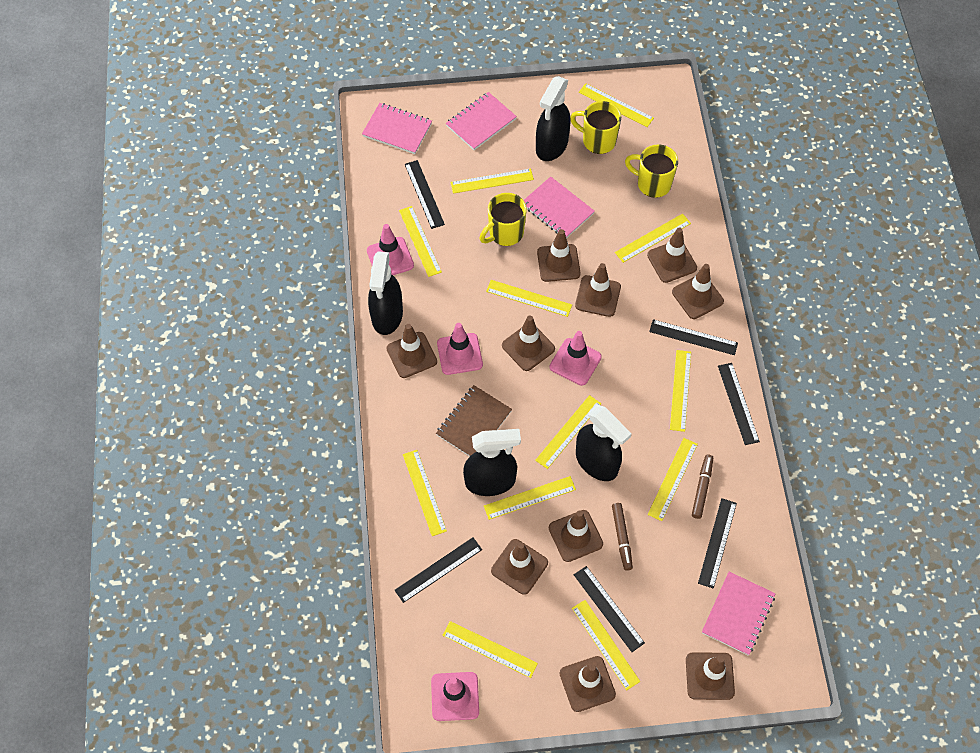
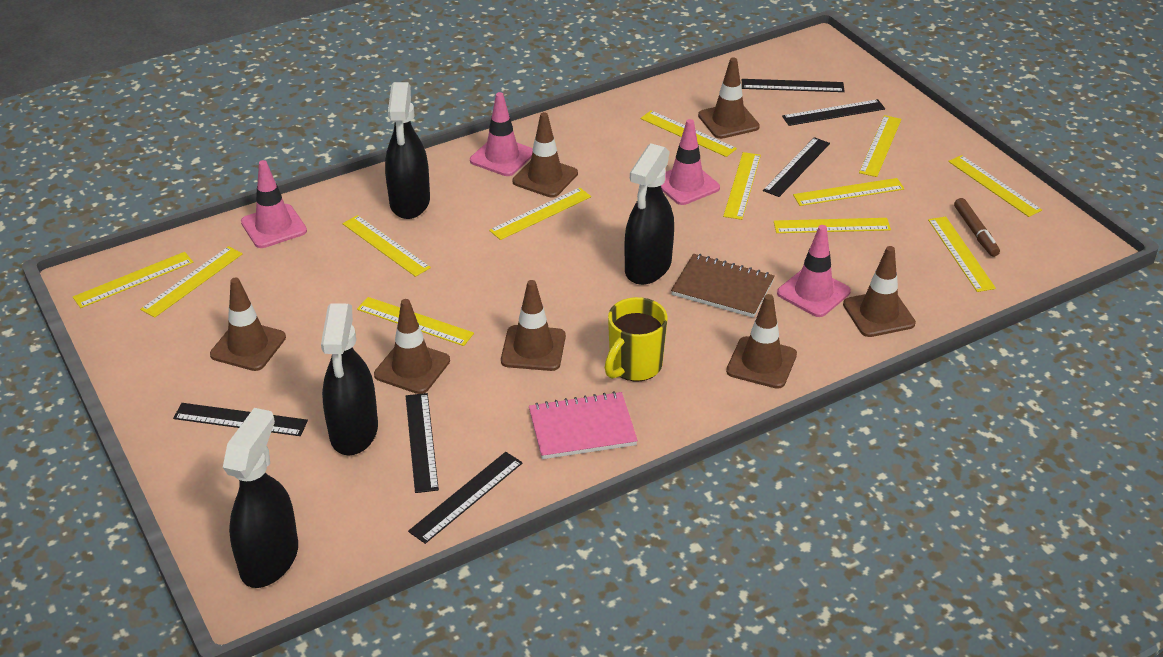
brown marker: 2 -> 1
brown traffic cone: 10 -> 7
pink notebook: 4 -> 1
yellow mug: 3 -> 1

